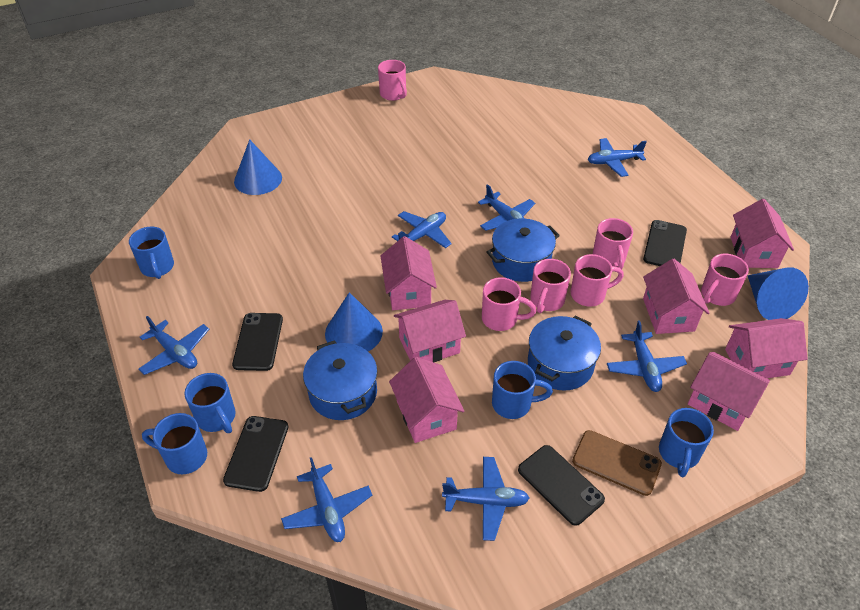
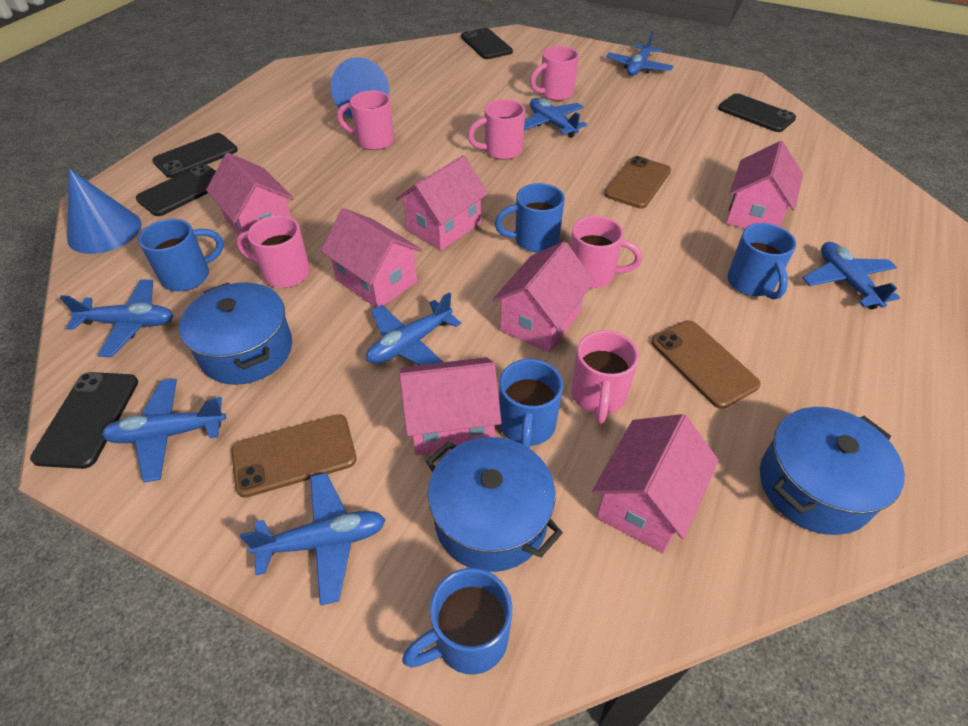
black phone: 4 -> 5
blue cone: 3 -> 2
brown phone: 1 -> 3

